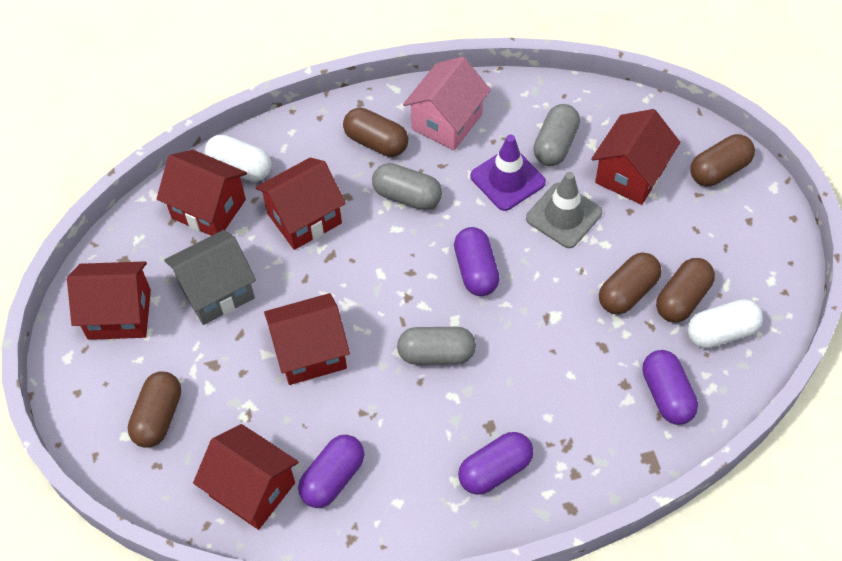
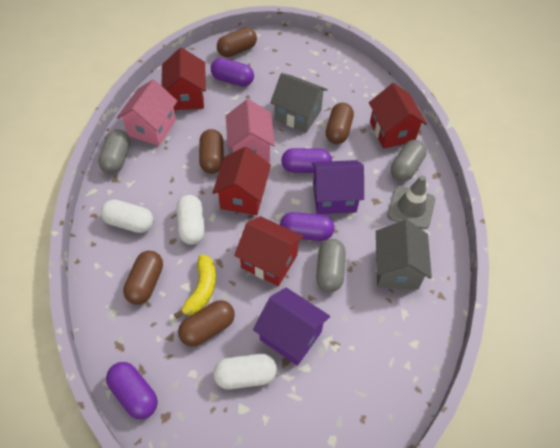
grey house: 1 -> 2
pink house: 1 -> 2
purple house: 0 -> 2
purple traffic cone: 1 -> 0
red house: 6 -> 4
white capsule: 2 -> 3
yellow banana: 0 -> 1

